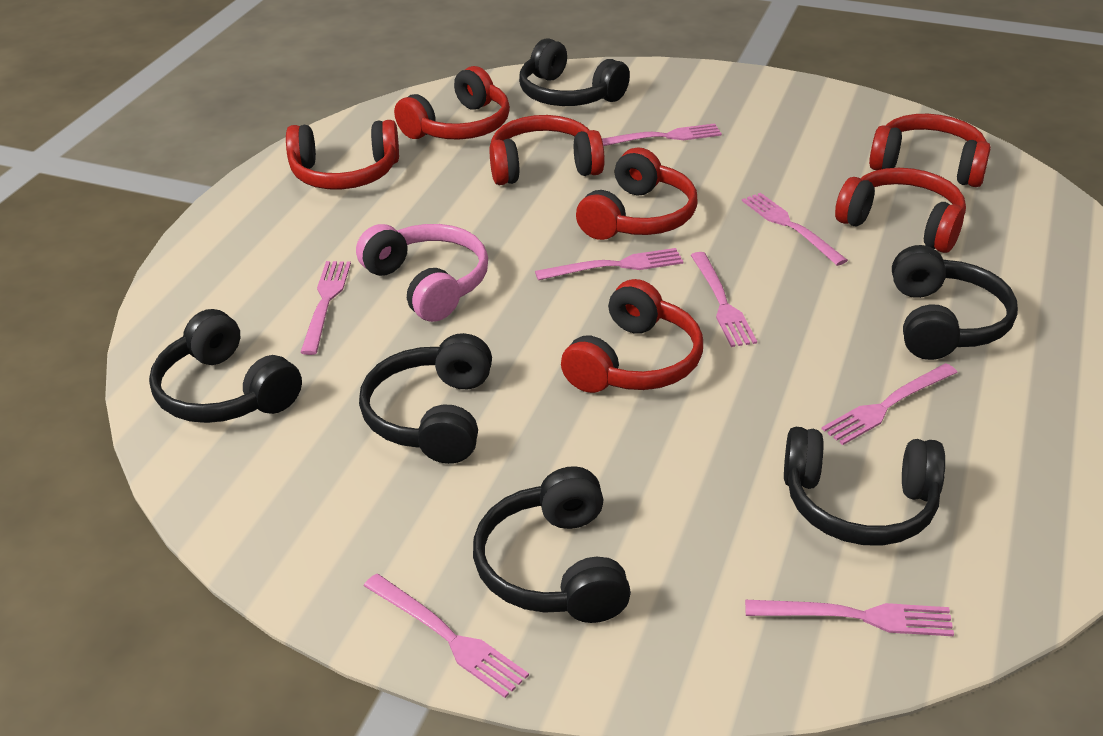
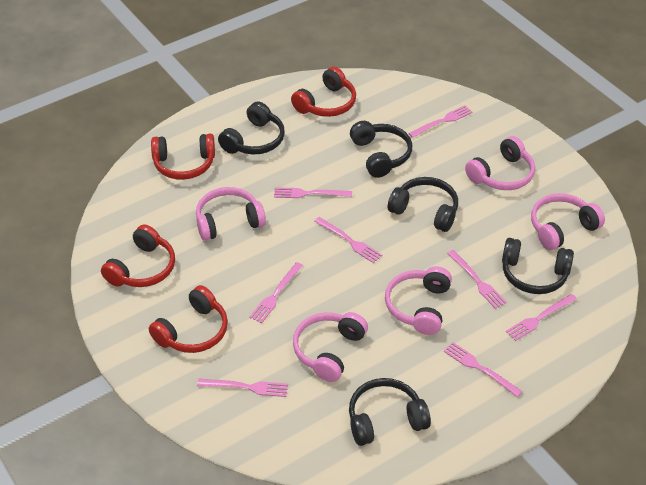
black headphones: 6 -> 5
pink headphones: 1 -> 5
red headphones: 7 -> 4

